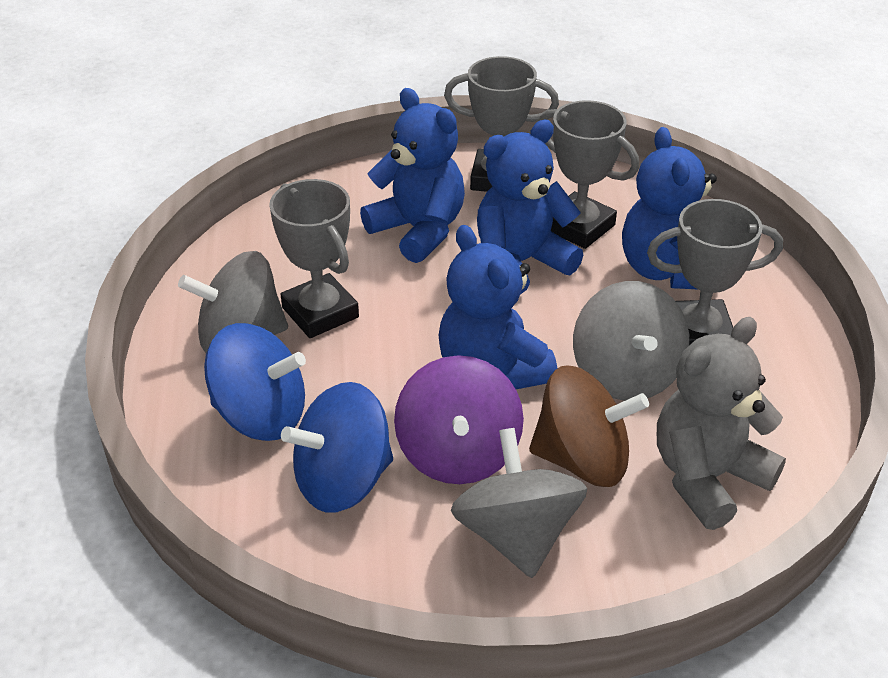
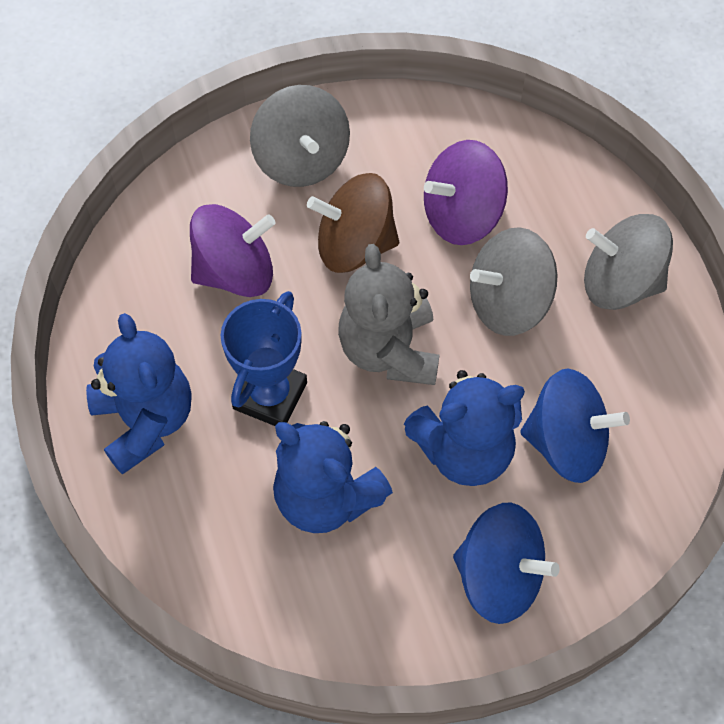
blue teddy bear: 4 -> 3
blue trophy: 0 -> 1
grey trophy: 4 -> 0
purple spinning top: 1 -> 2

